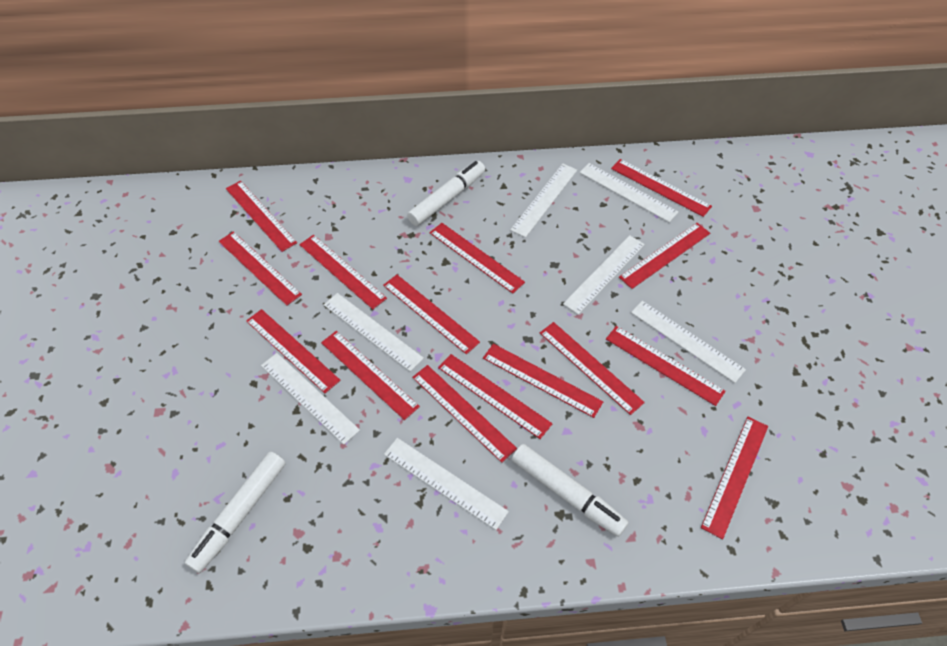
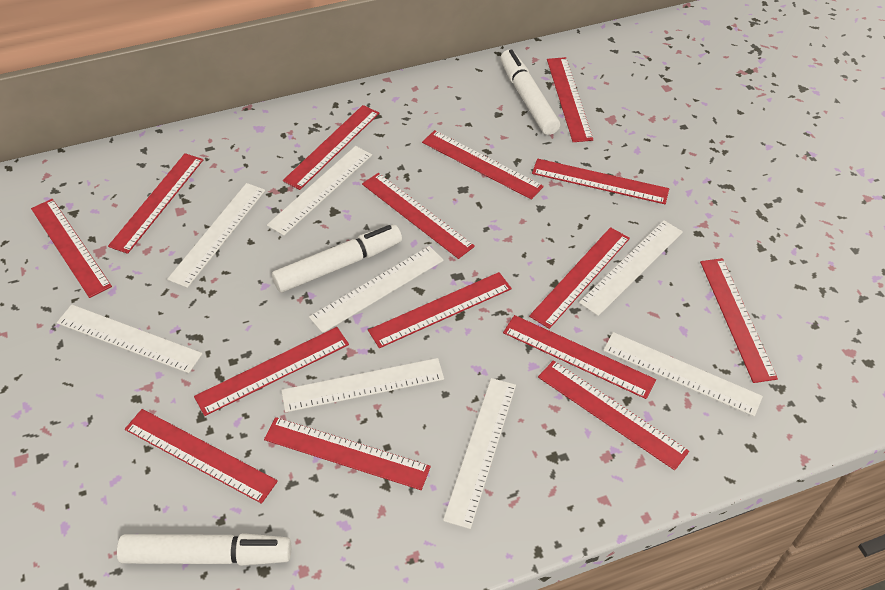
white ruler: 7 -> 8

